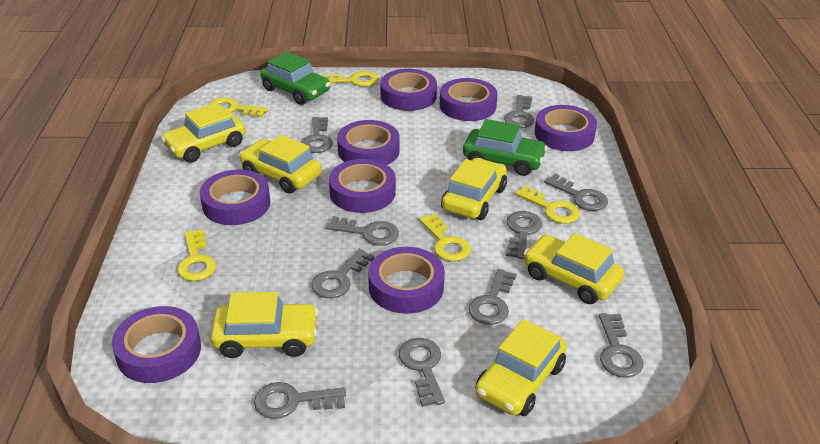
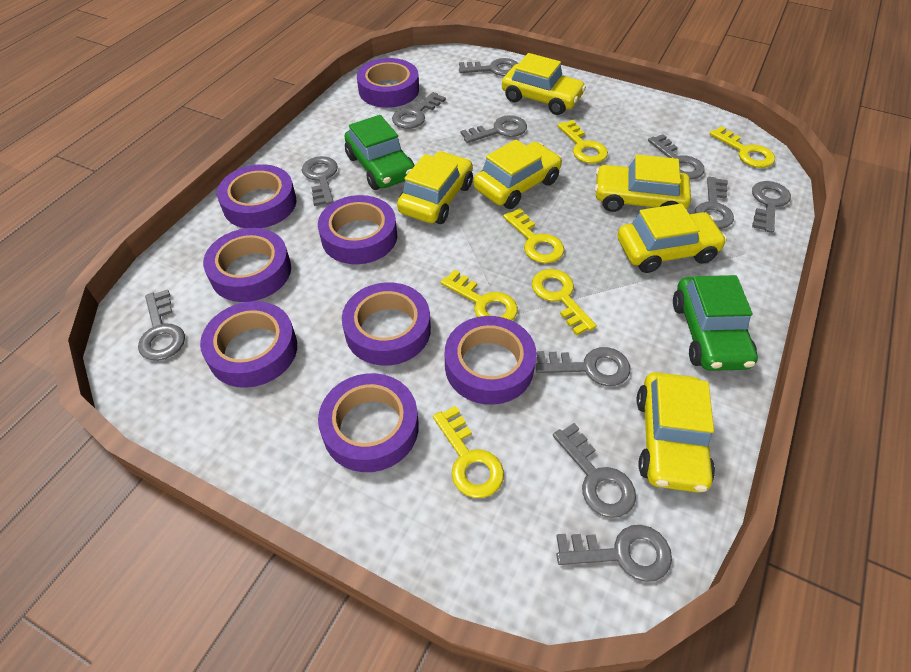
grey key: 10 -> 11
yellow key: 5 -> 6

